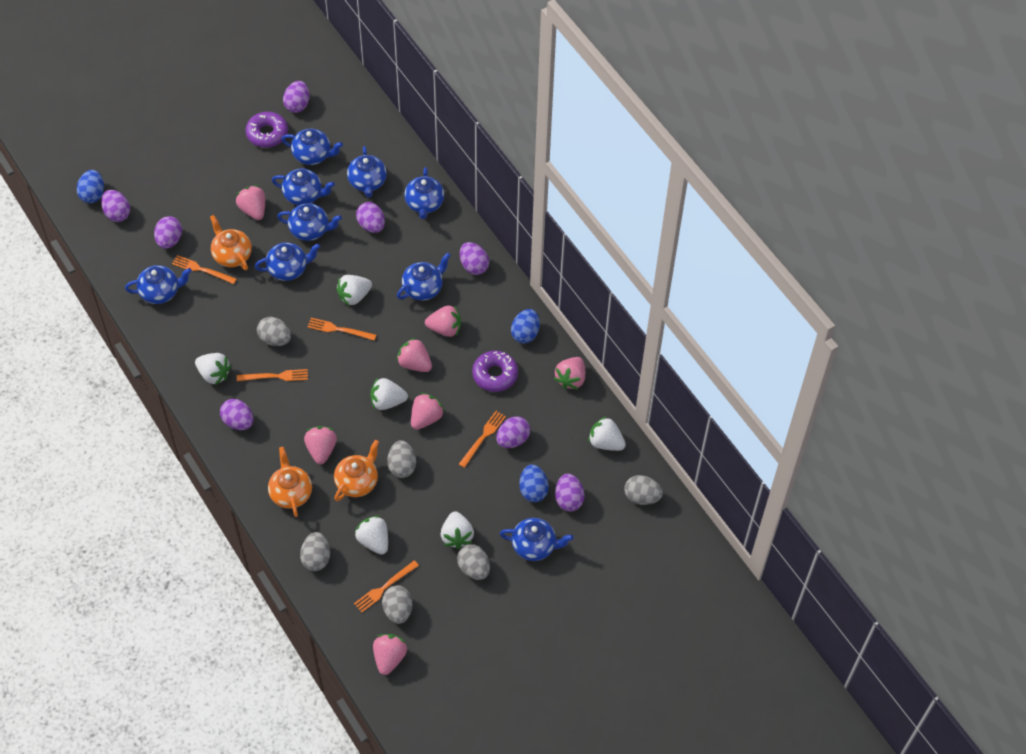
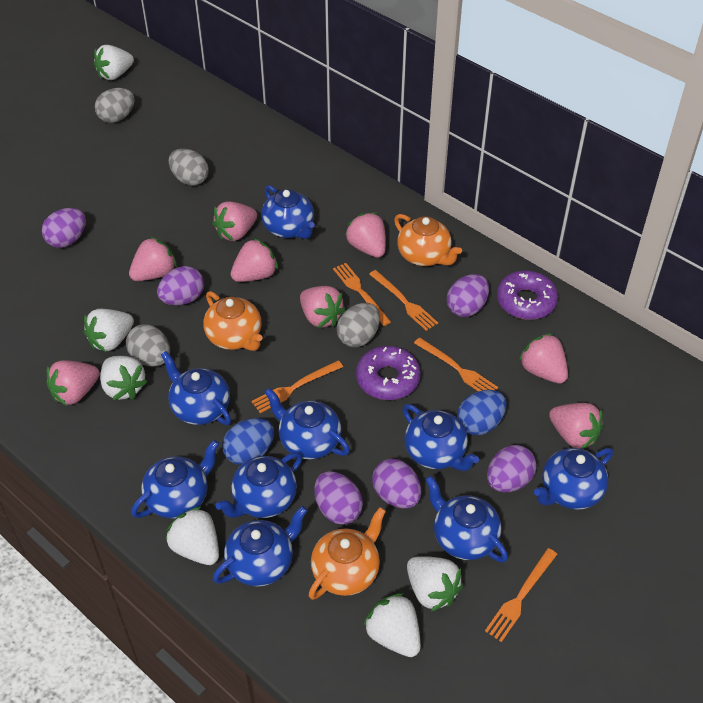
blue egg: 3 -> 2
grey egg: 6 -> 4
pink strawberry: 7 -> 8
purple egg: 8 -> 6

